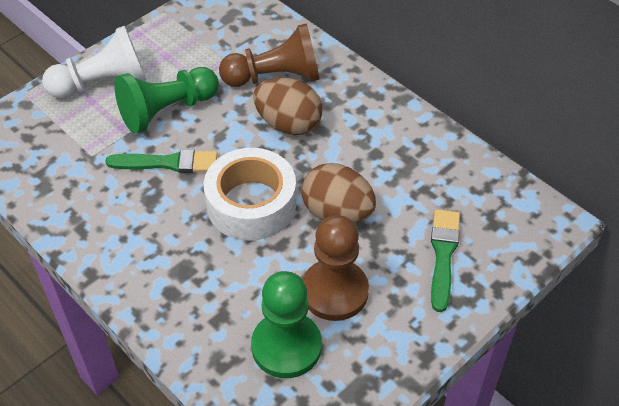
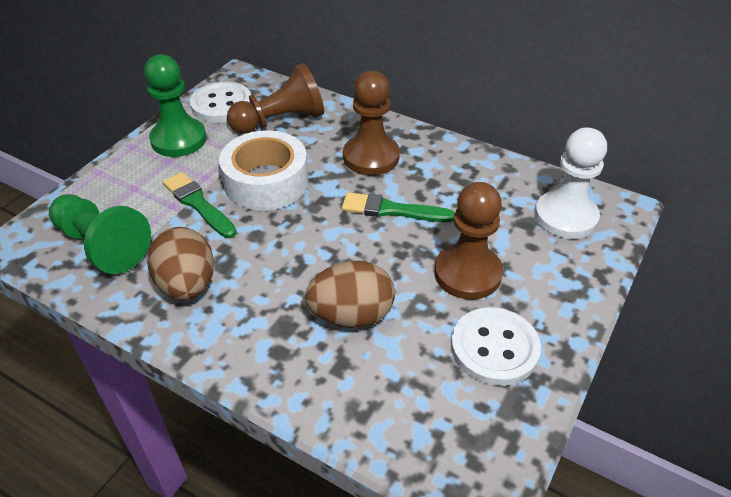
brown pawn: 2 -> 3
white button: 0 -> 2

